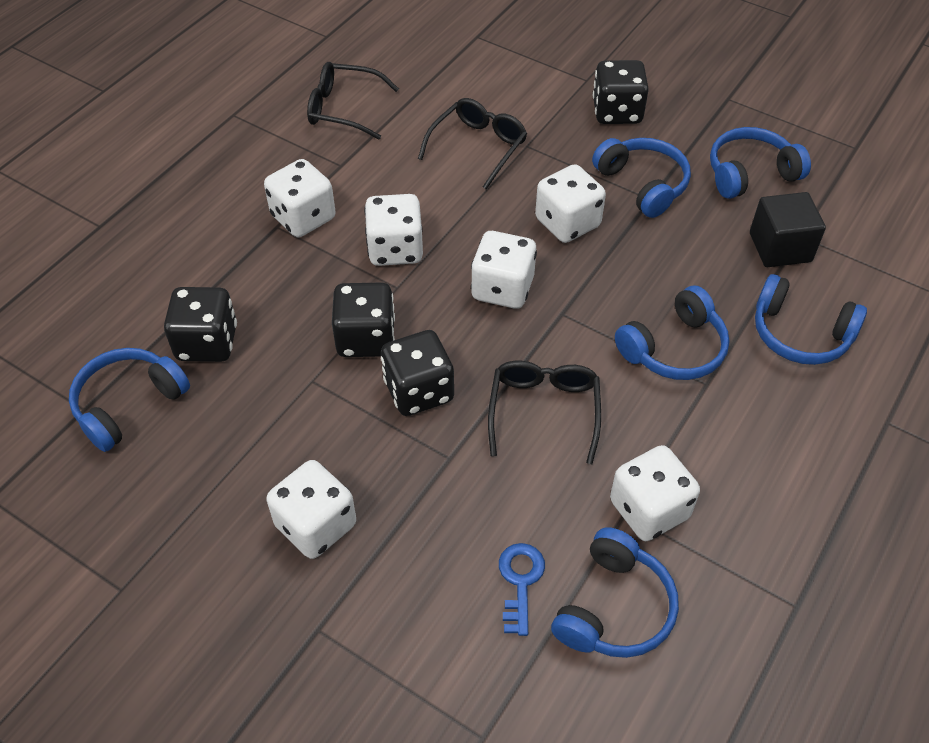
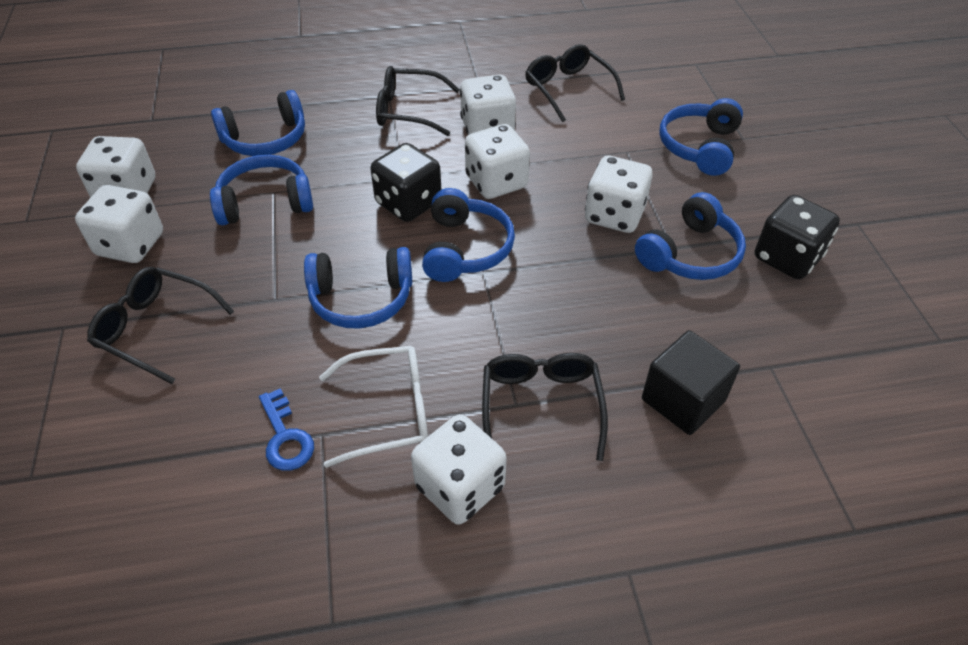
black dice: 4 -> 2
black glasses: 3 -> 4
white glasses: 0 -> 1

